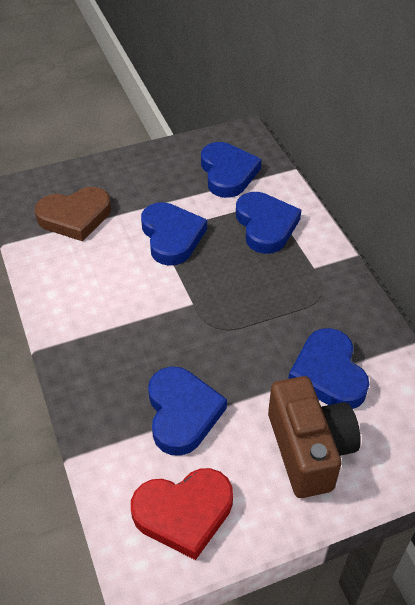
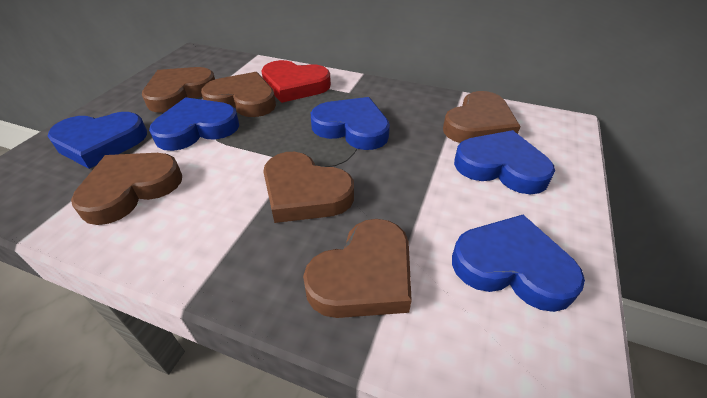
brown camera: 1 -> 0
brown heart: 1 -> 6

